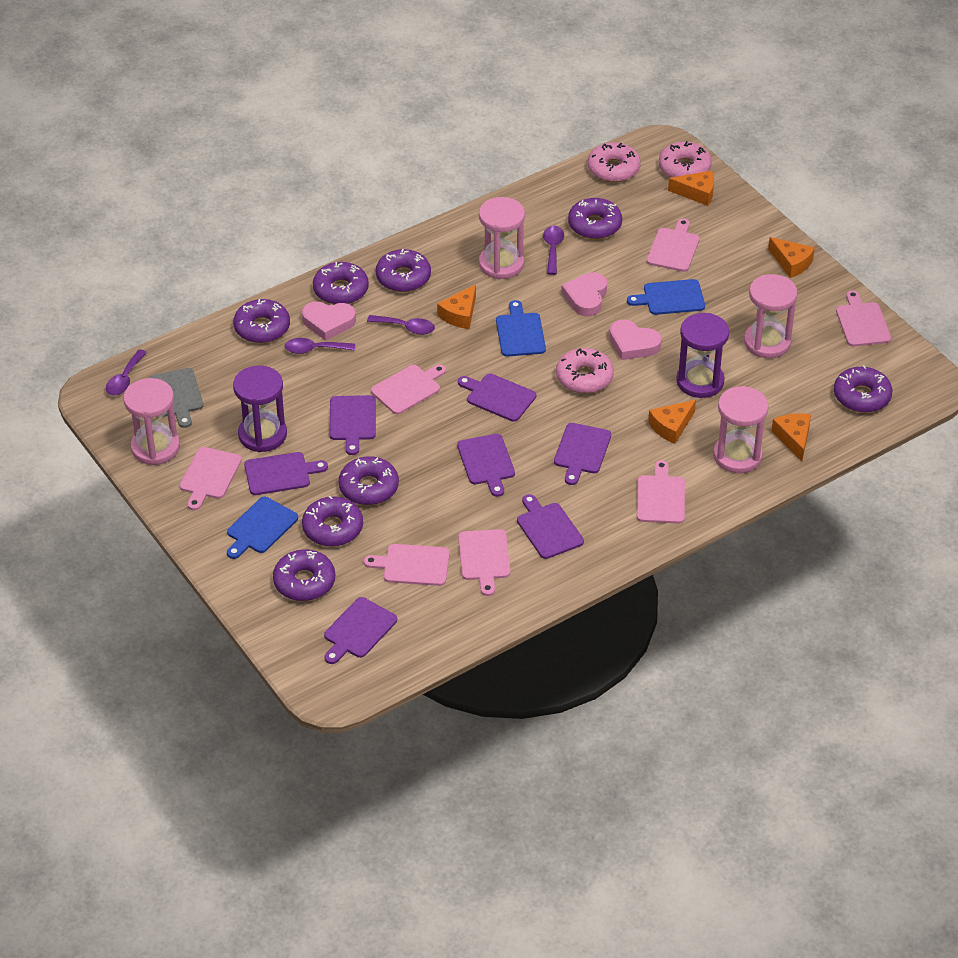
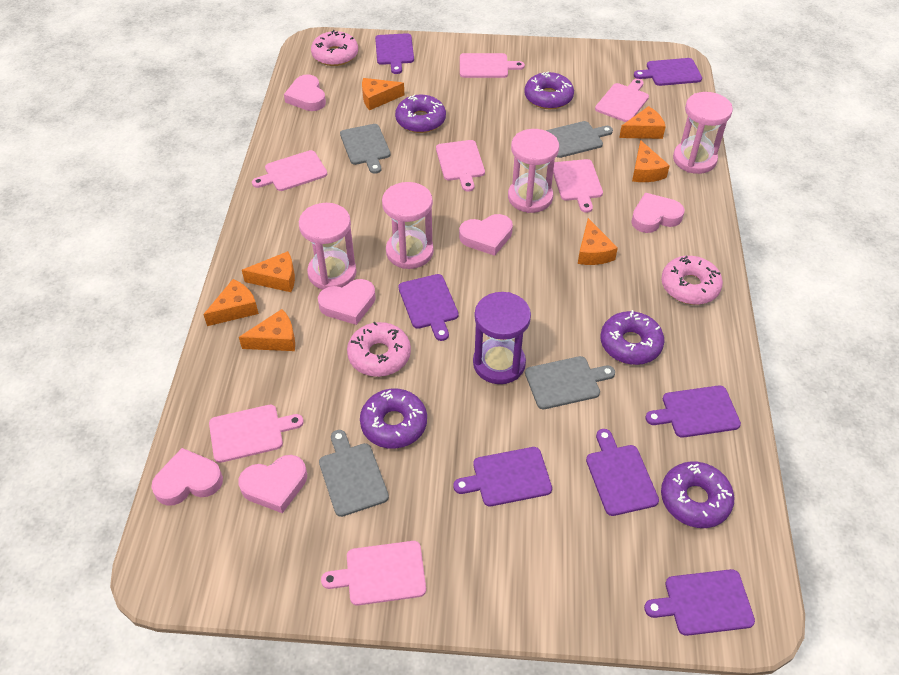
blue cutting board: 3 -> 0
grey cutting board: 1 -> 4
orange cheese: 5 -> 7
pink heart: 3 -> 6
purple donut: 8 -> 5
purple hourglass: 2 -> 1
purple spoon: 4 -> 0

